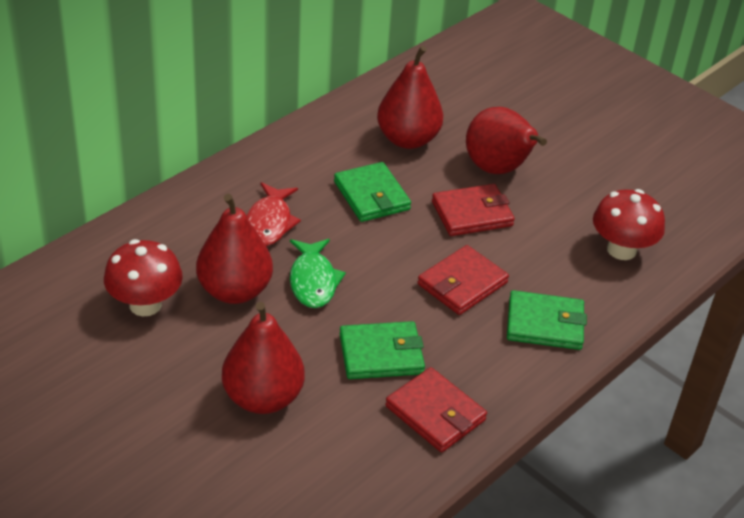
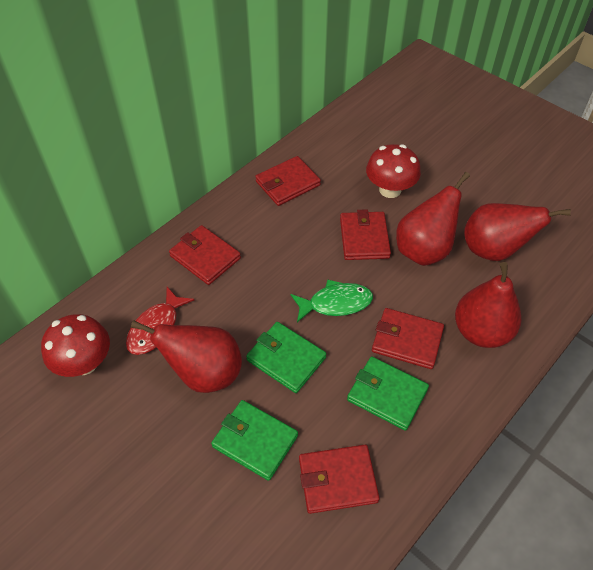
red wallet: 3 -> 5

